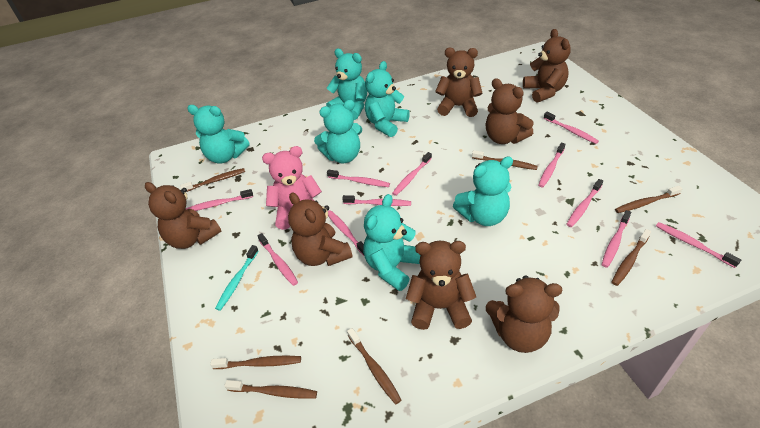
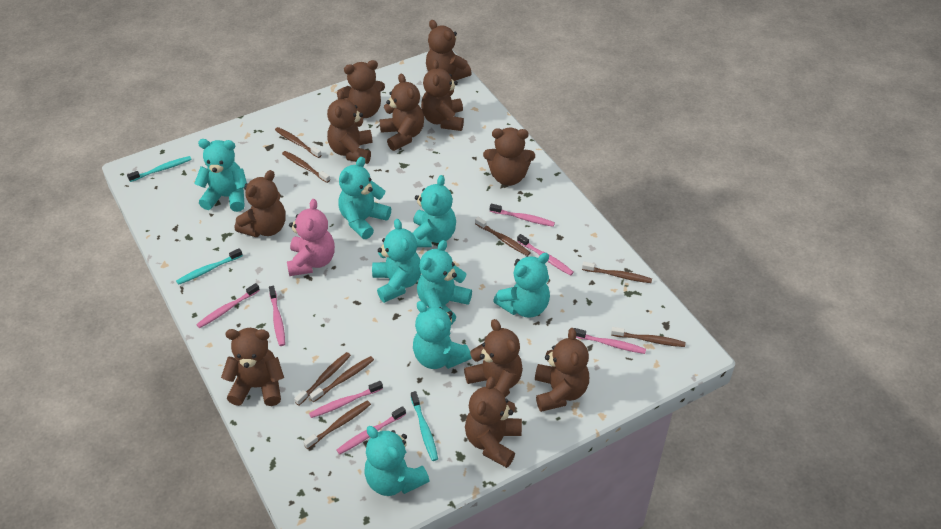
brown teddy bear: 7 -> 11
brown toothbrush: 7 -> 8
pink toothbrush: 11 -> 7
turquoise teddy bear: 6 -> 8
turquoise toothbrush: 1 -> 3

